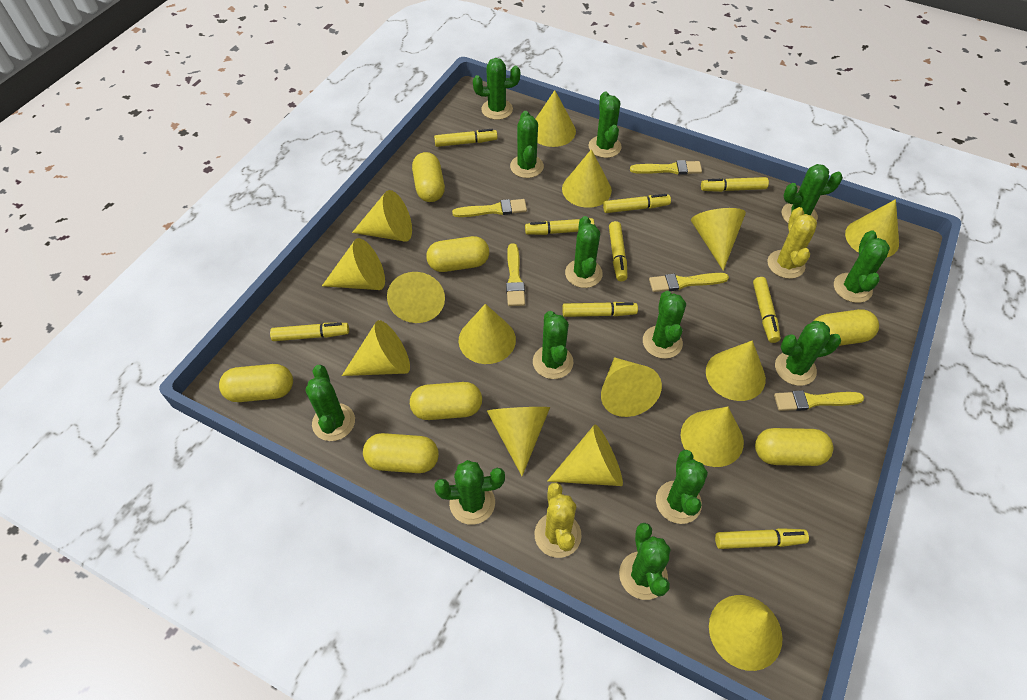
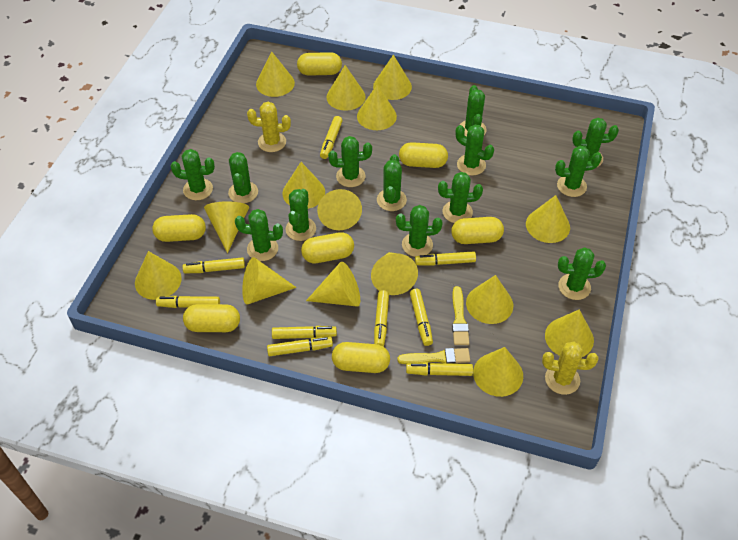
yellow brush: 5 -> 2

